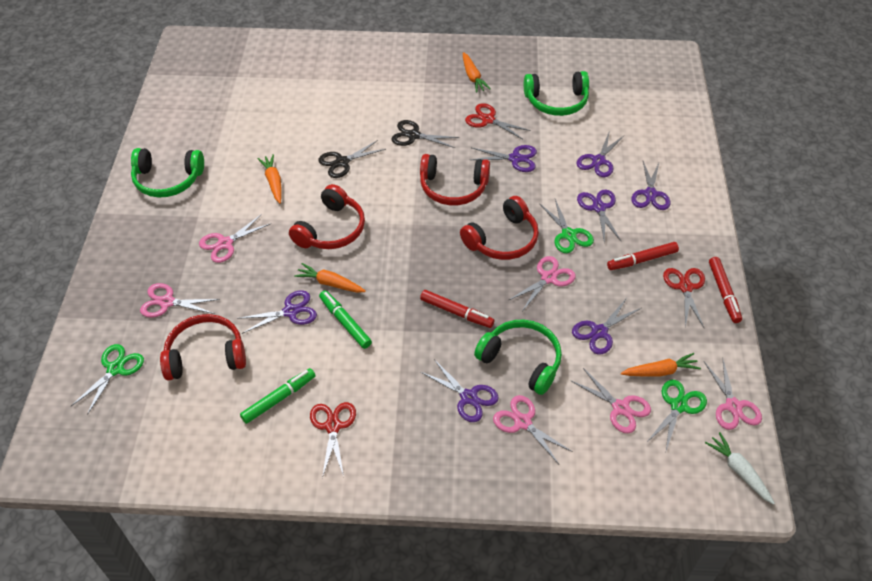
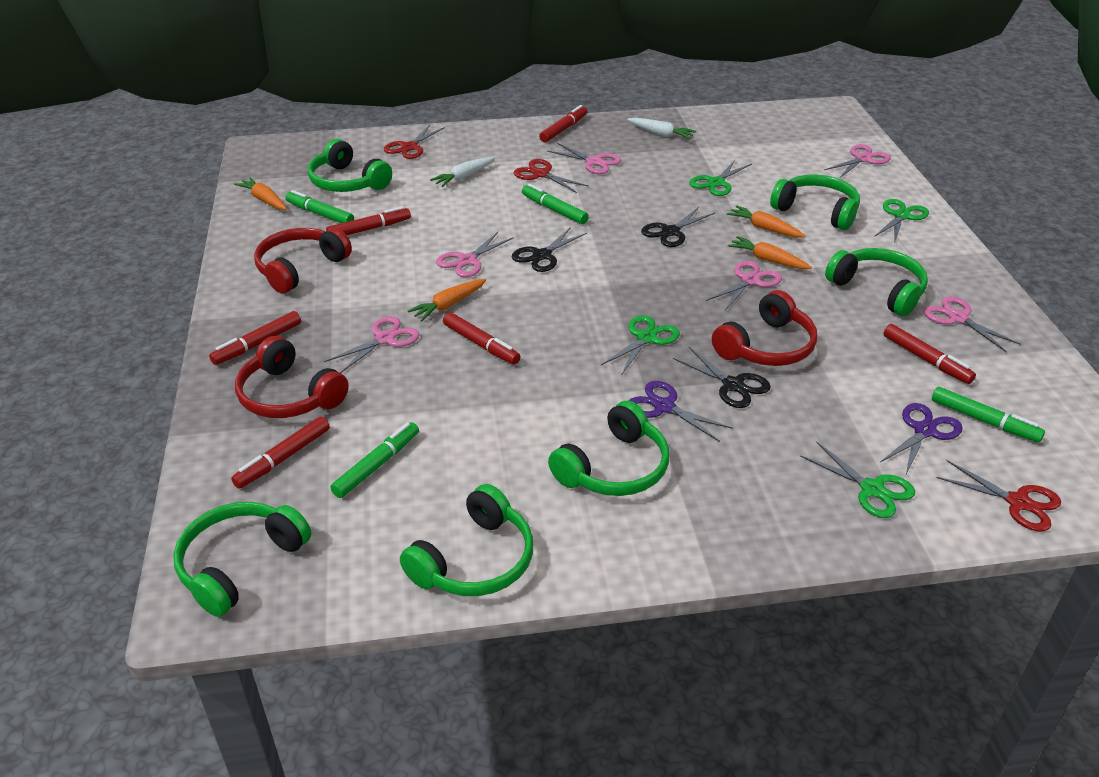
black scissors: 2 -> 3
green headphones: 3 -> 6
green marker: 2 -> 4
green scissors: 3 -> 4
purple scissors: 7 -> 2
red headphones: 4 -> 3
red marker: 3 -> 6
white carrot: 1 -> 2

